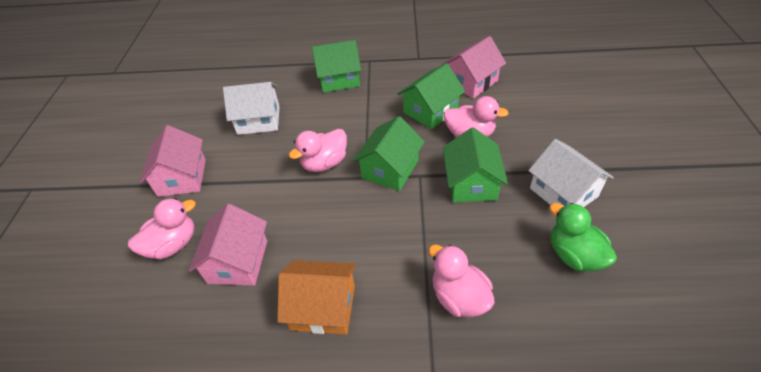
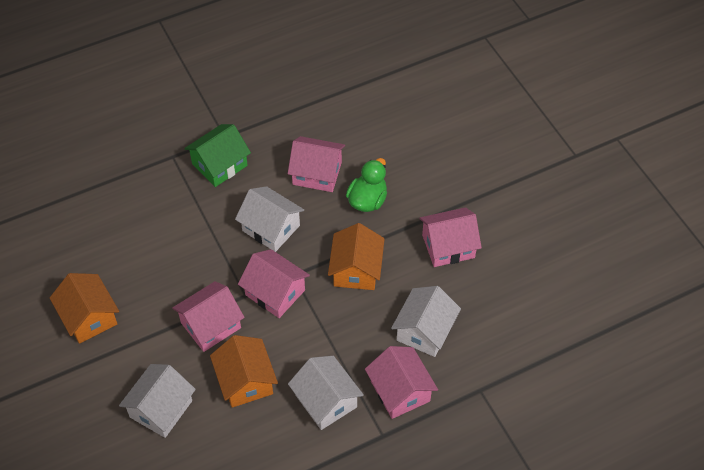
green house: 4 -> 1
orange house: 1 -> 3
pink duck: 4 -> 0
pink house: 3 -> 5
white house: 2 -> 4

